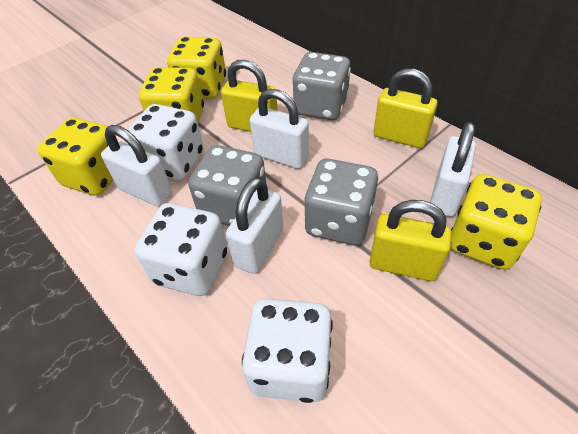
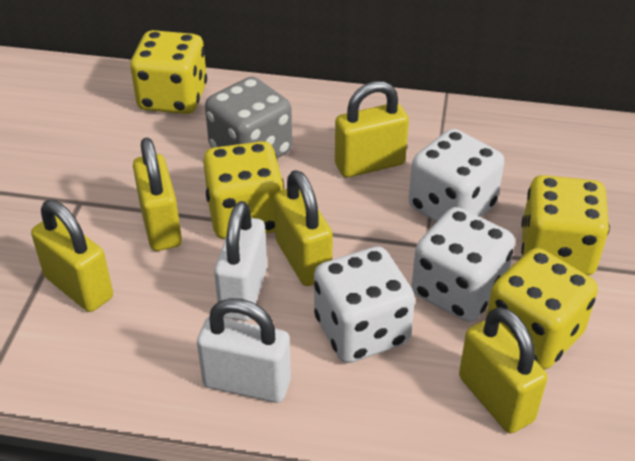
grey dice: 3 -> 1
white padlock: 4 -> 2
yellow padlock: 3 -> 5

